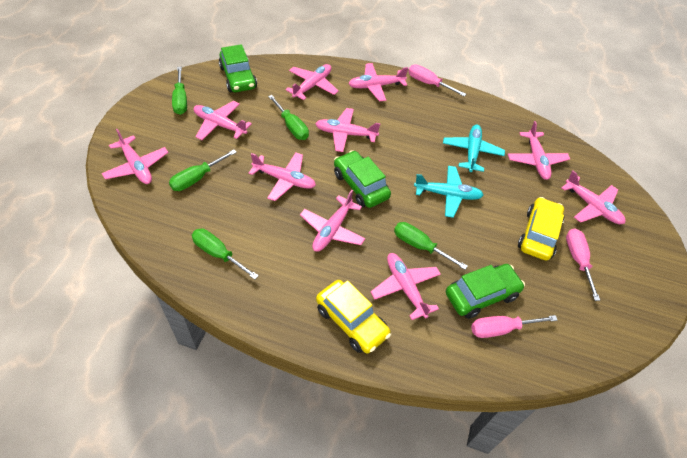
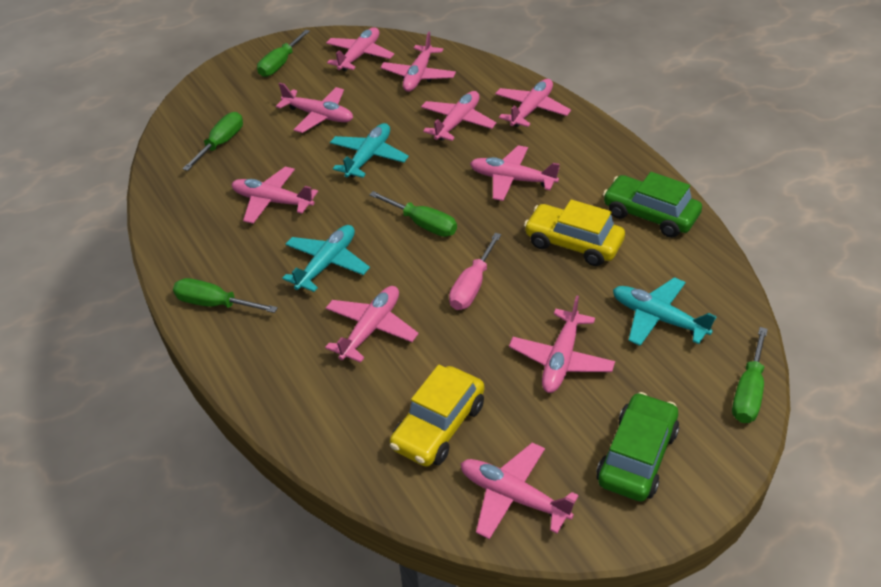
green car: 3 -> 2
pink screwdriver: 3 -> 1
turquoise plane: 2 -> 3

